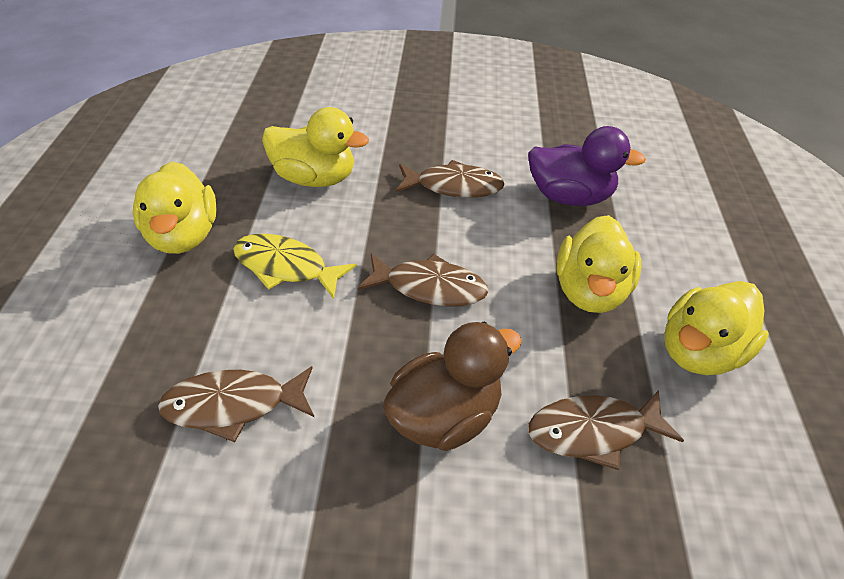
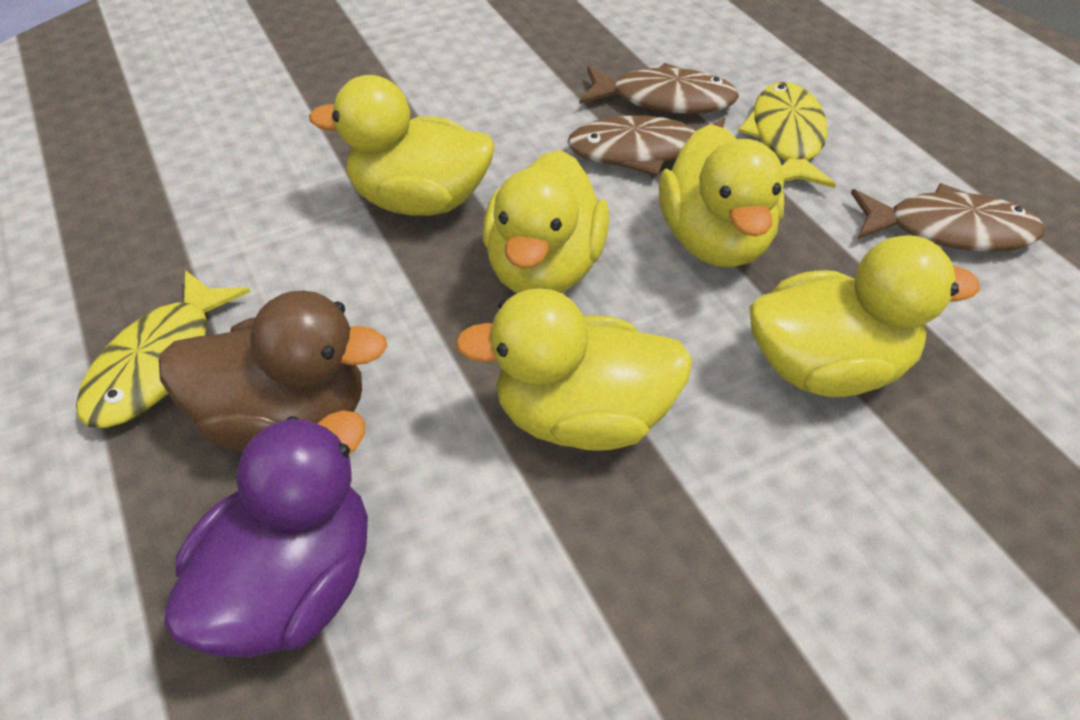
brown fish: 4 -> 3
yellow duck: 4 -> 5
yellow fish: 1 -> 2

